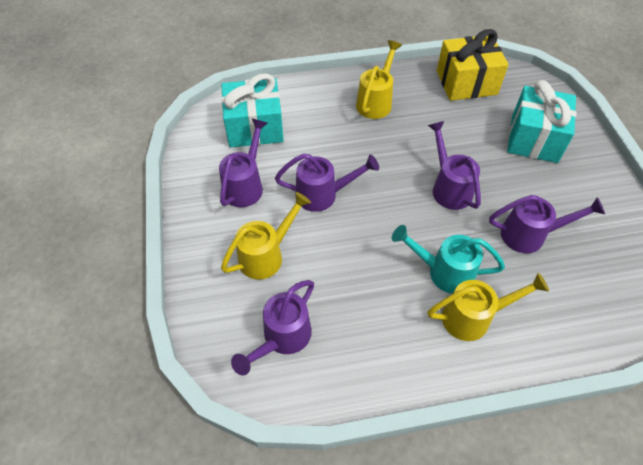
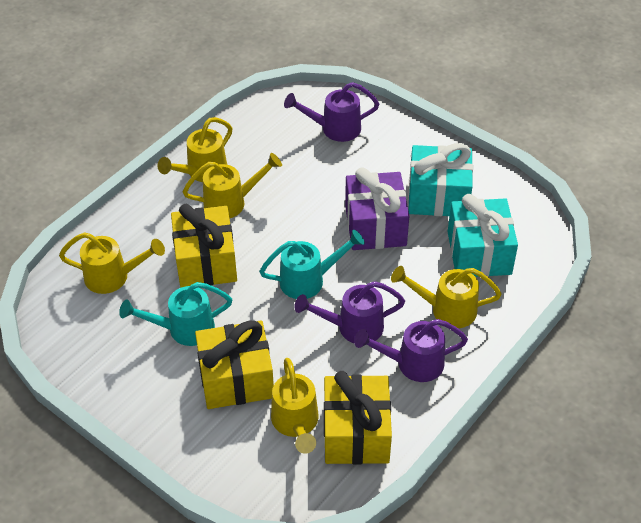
purple gift: 0 -> 1
purple watering can: 5 -> 3
turquoise watering can: 1 -> 2
yellow gift: 1 -> 3
yellow watering can: 3 -> 5

